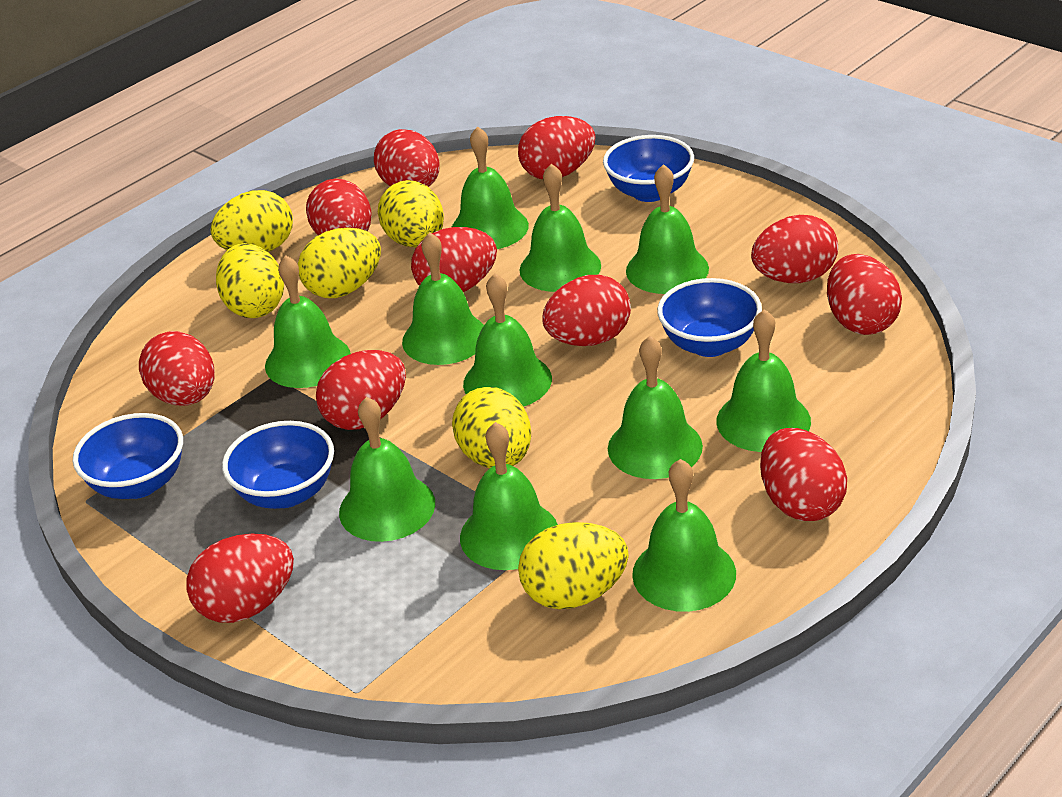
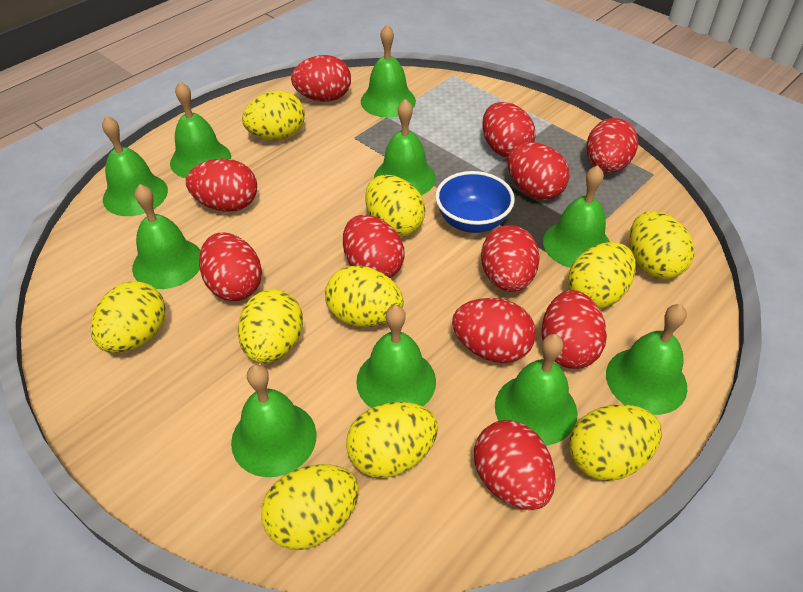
blue bowl: 4 -> 1
green bell: 11 -> 10
yellow egg: 6 -> 10

